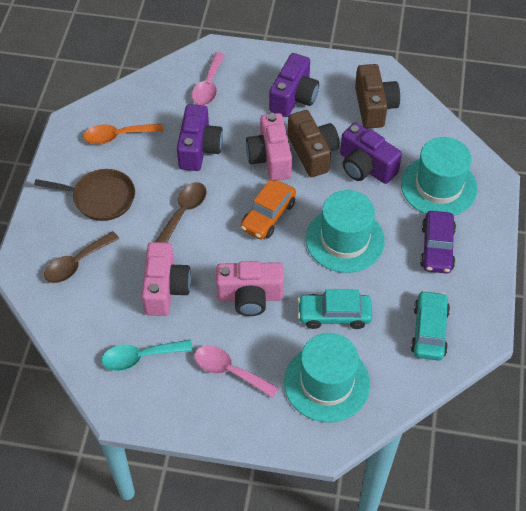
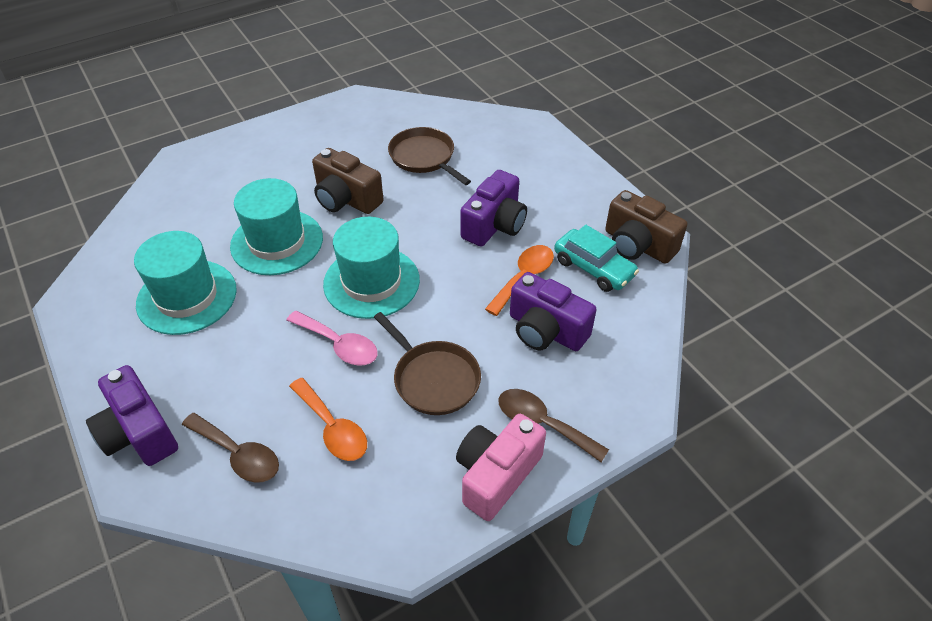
brown pan: 1 -> 2
orange car: 1 -> 0
orange spoon: 1 -> 2
pink camera: 3 -> 1
pink spoon: 2 -> 1
purple car: 1 -> 0
turquoise car: 2 -> 1
turquoise spoon: 1 -> 0

